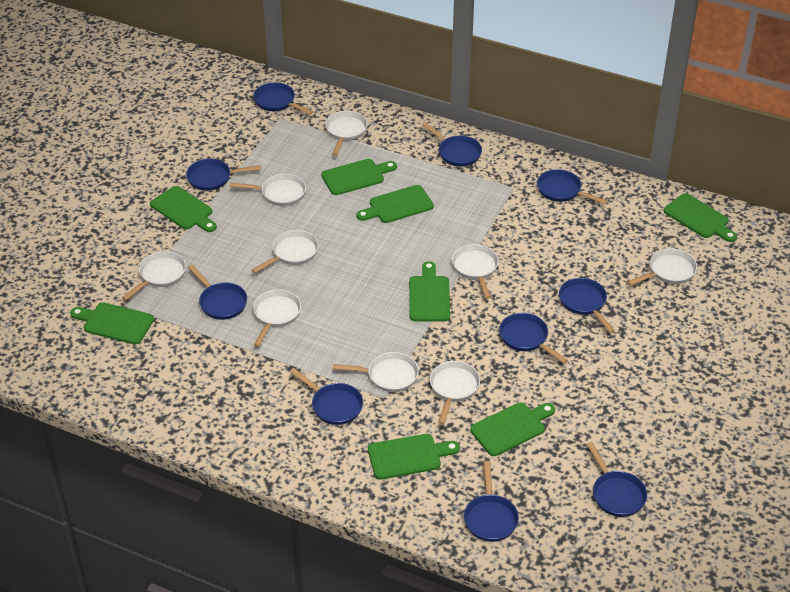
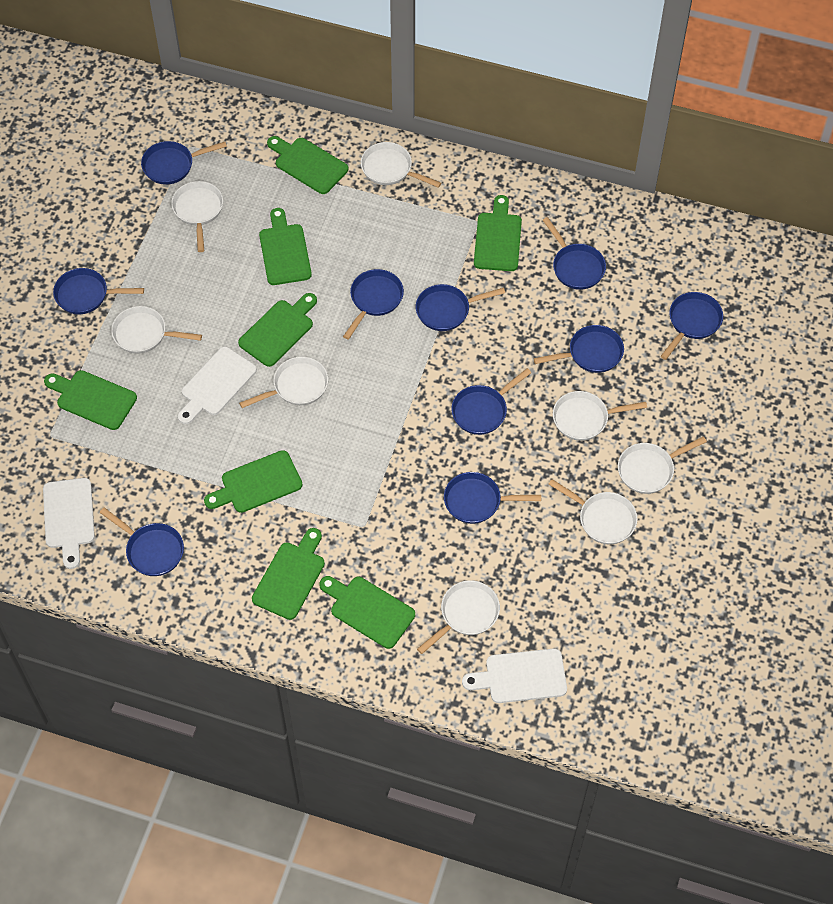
white cutting board: 0 -> 3
white pan: 9 -> 8

